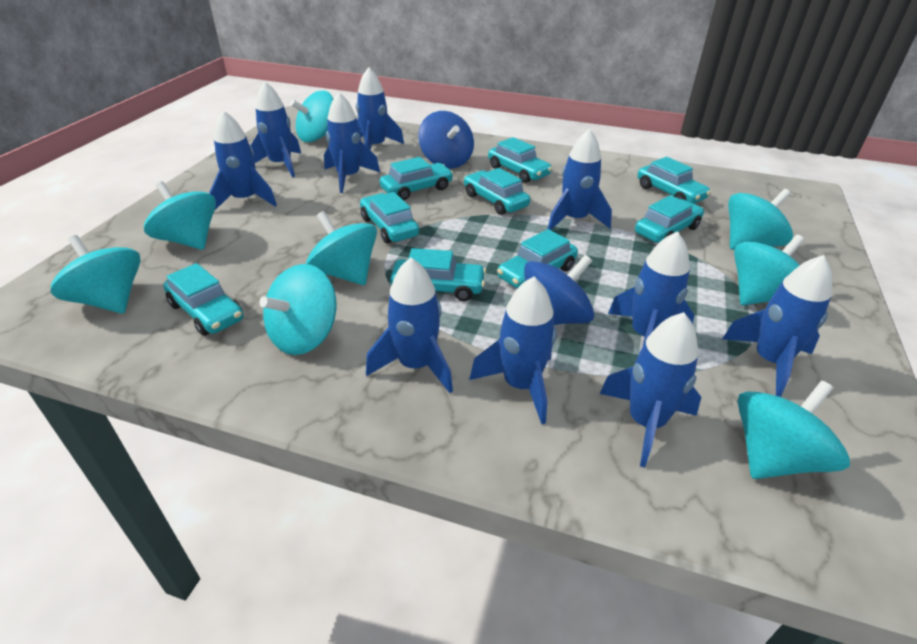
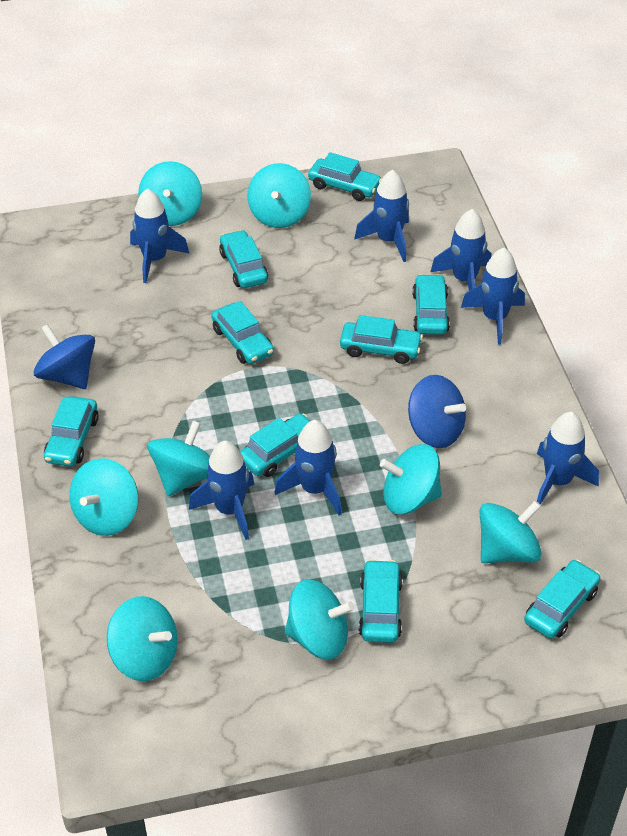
blue rocket: 10 -> 7

